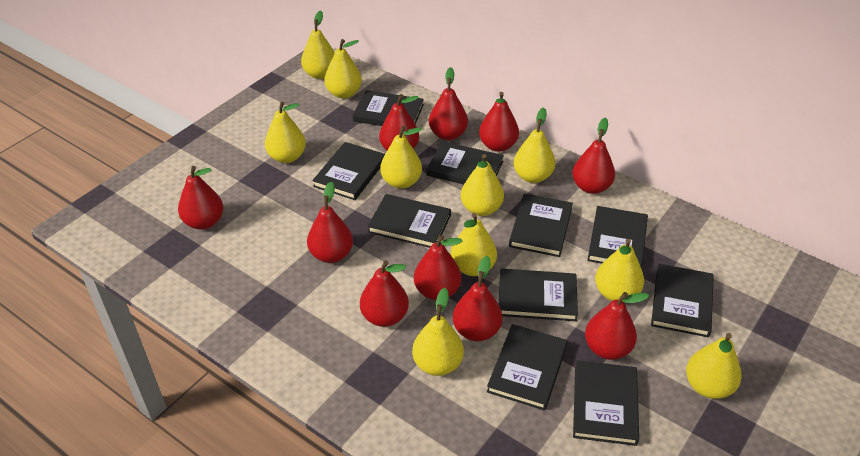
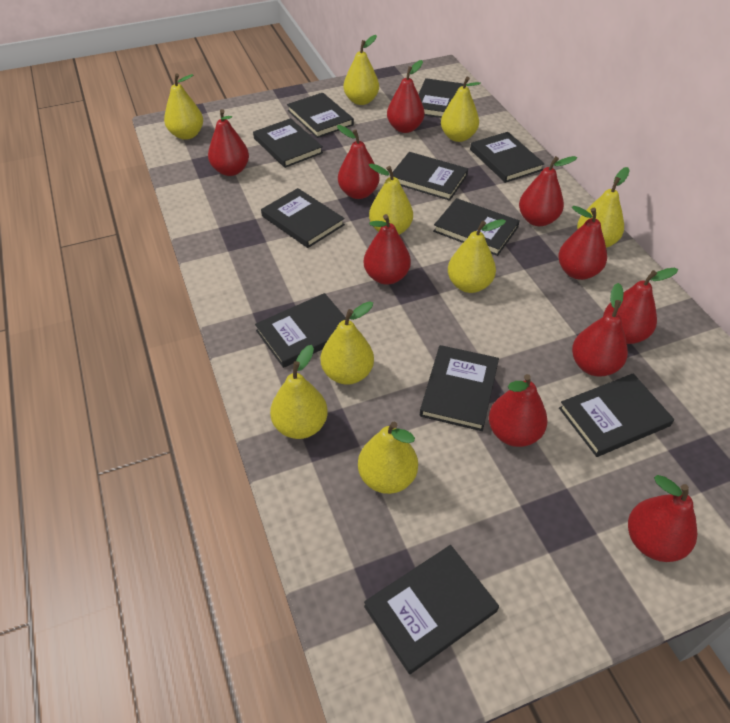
black book: 10 -> 11
yellow pear: 10 -> 9

